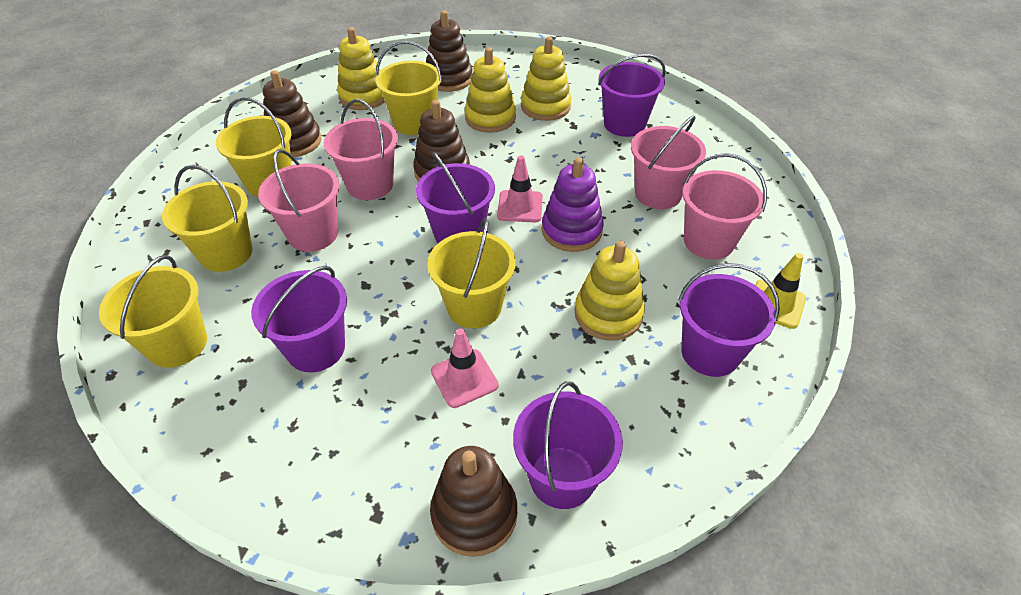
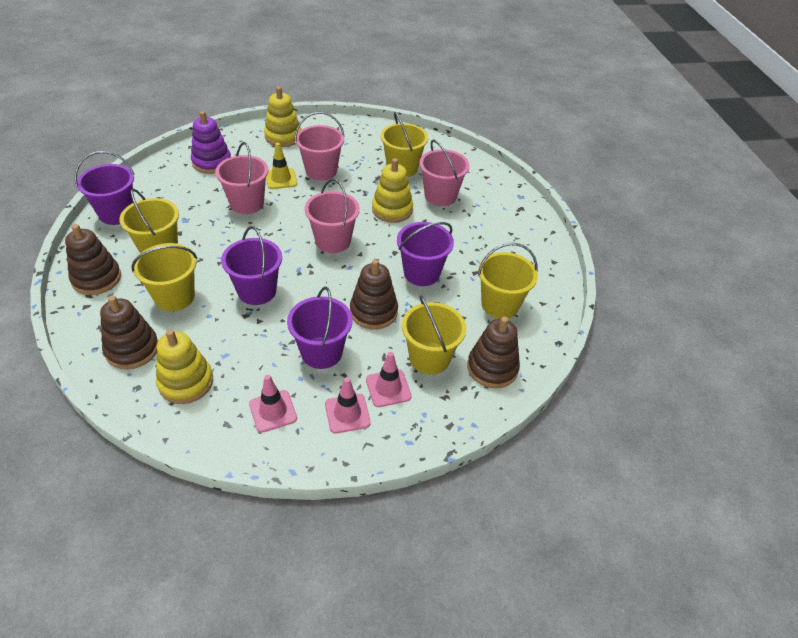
pink traffic cone: 2 -> 3
purple bucket: 5 -> 4
yellow stacking toy: 4 -> 3

